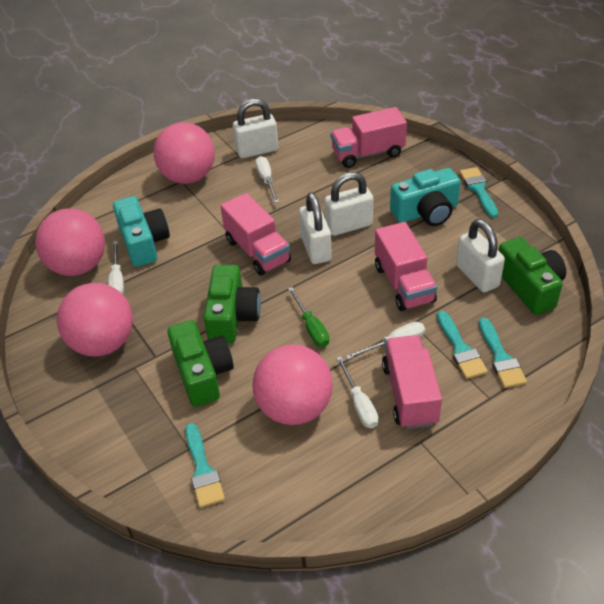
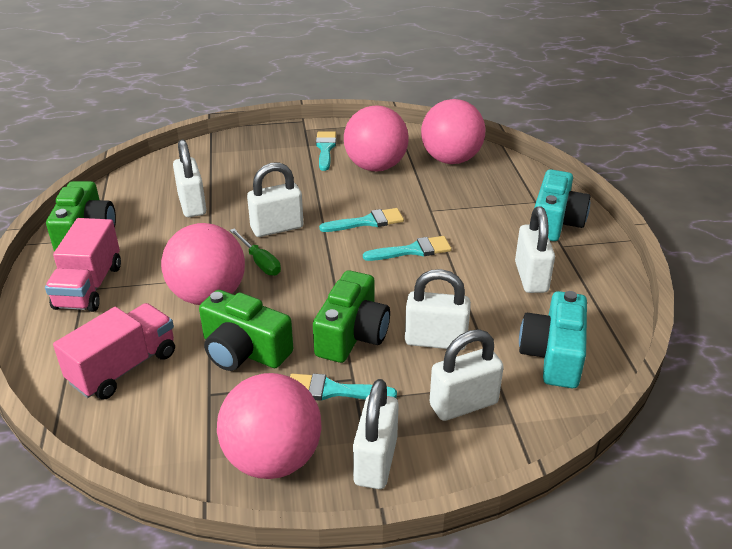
pink truck: 4 -> 2
white padlock: 4 -> 6
white screwdriver: 4 -> 0

